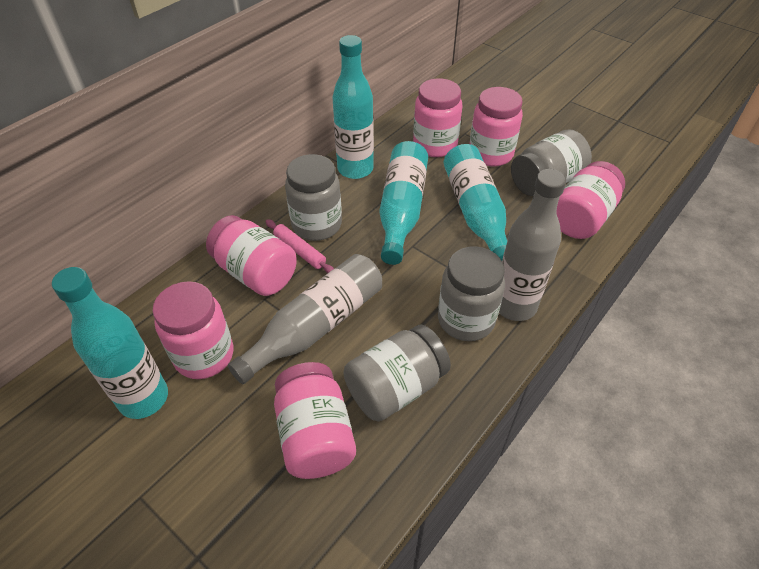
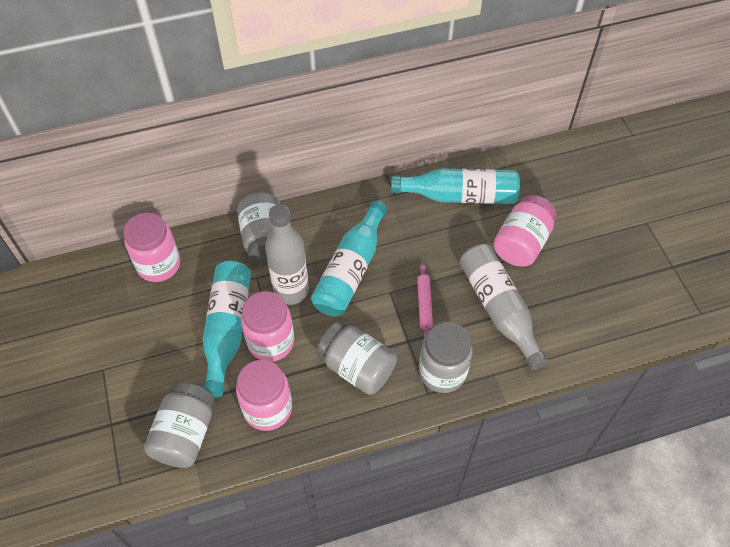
pink jar: 6 -> 4
turquoise bottle: 4 -> 3

